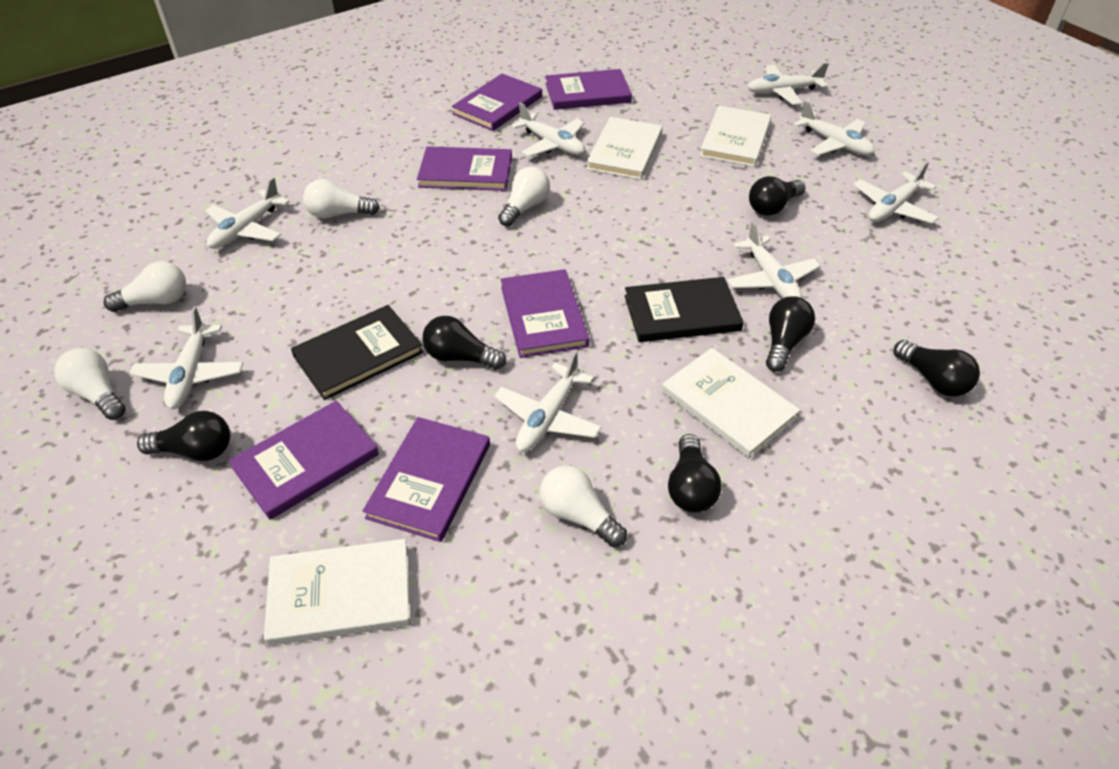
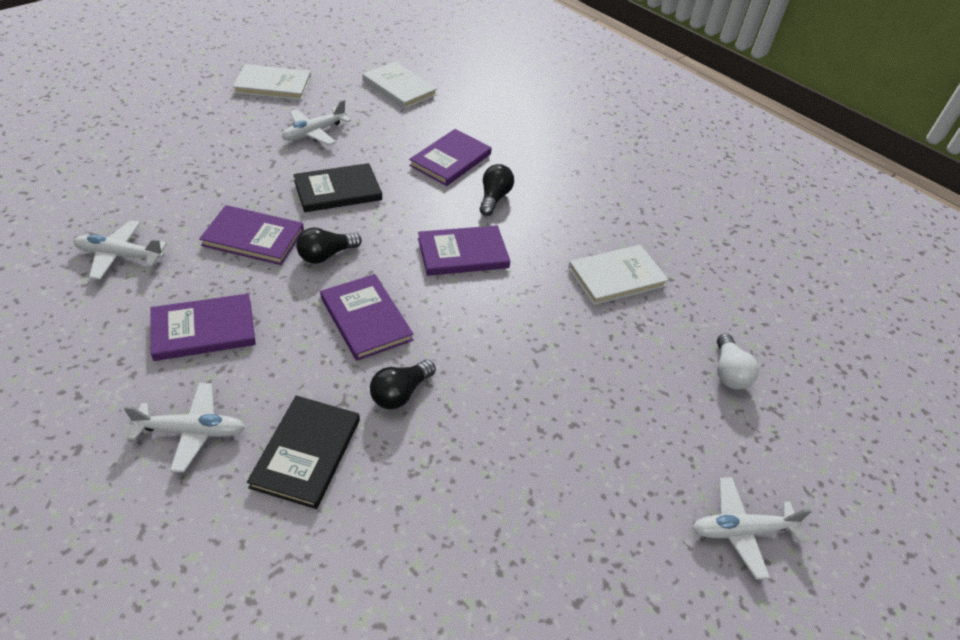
black light bulb: 6 -> 3
purple book: 6 -> 5
white book: 4 -> 3
white light bulb: 5 -> 1
white plane: 8 -> 4

